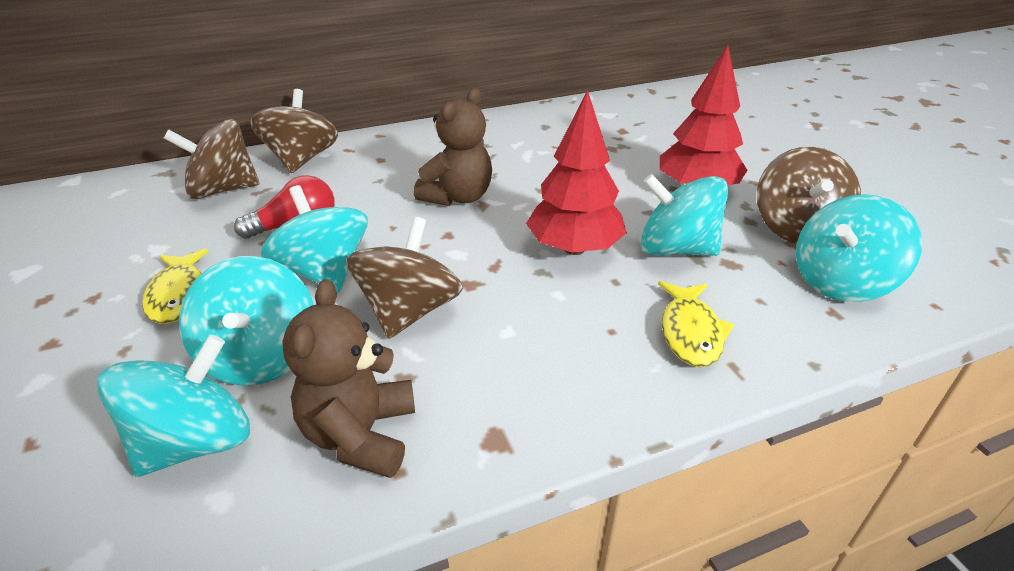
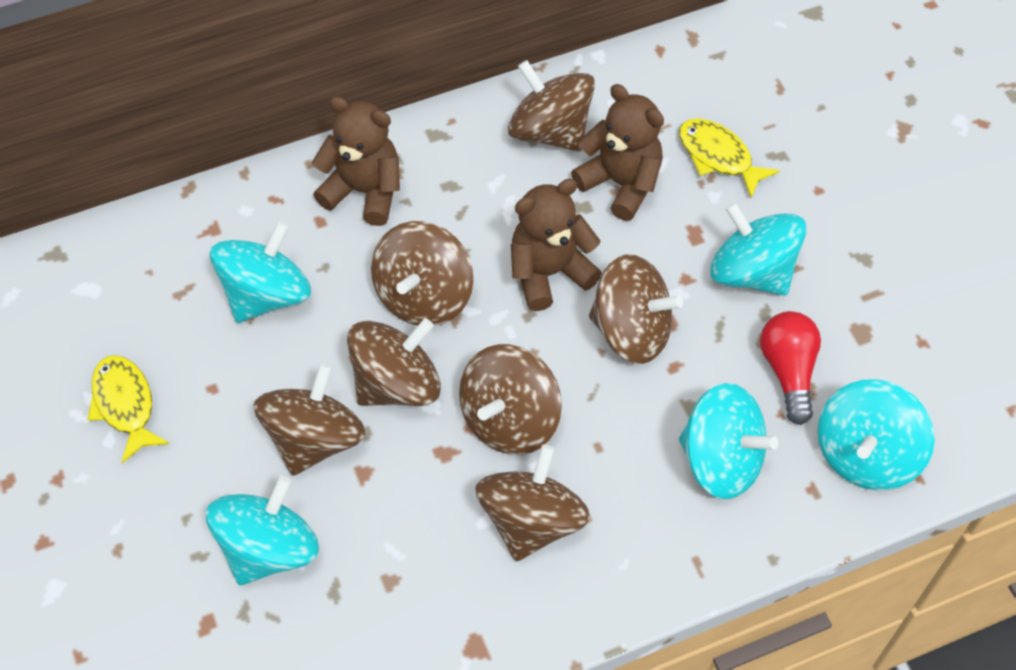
brown spinning top: 4 -> 7
brown teddy bear: 2 -> 3
red tree: 2 -> 0

